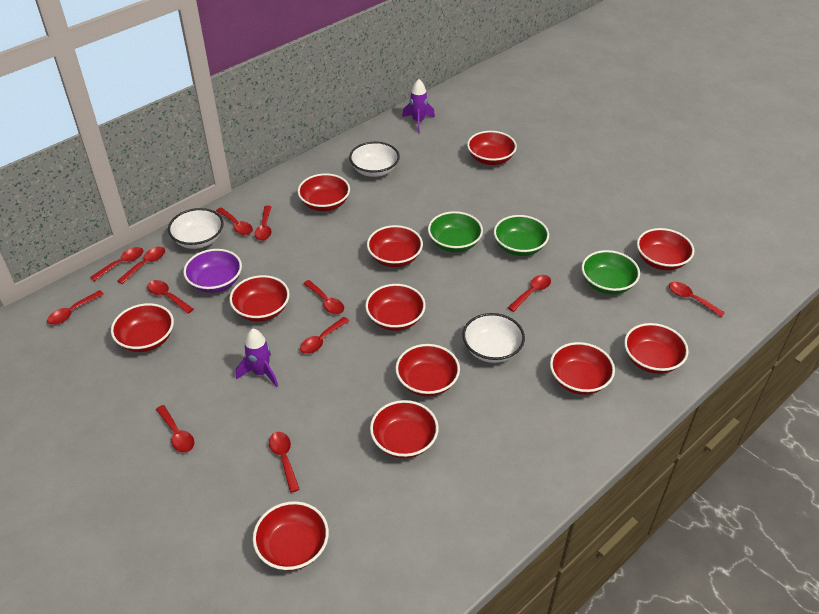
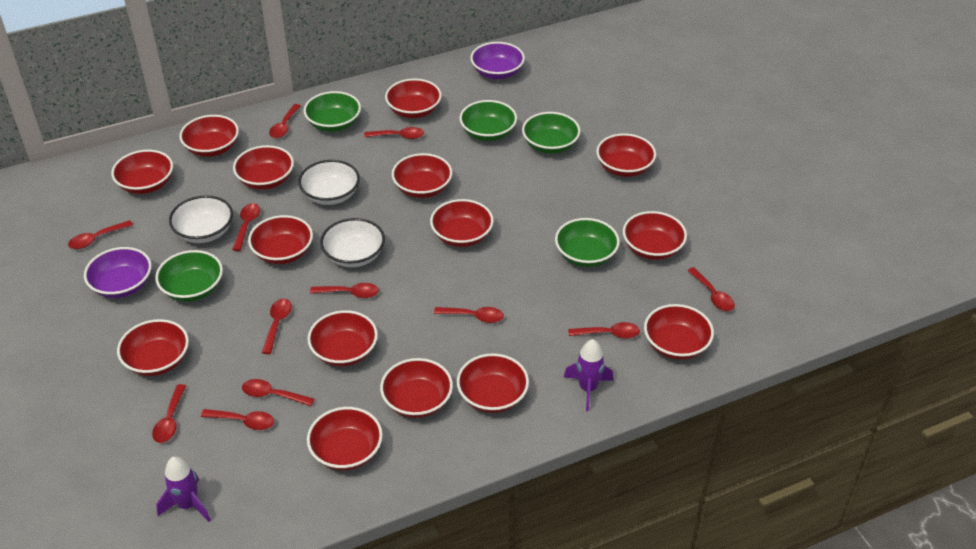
green bowl: 3 -> 5
purple bowl: 1 -> 2
red bowl: 12 -> 15

